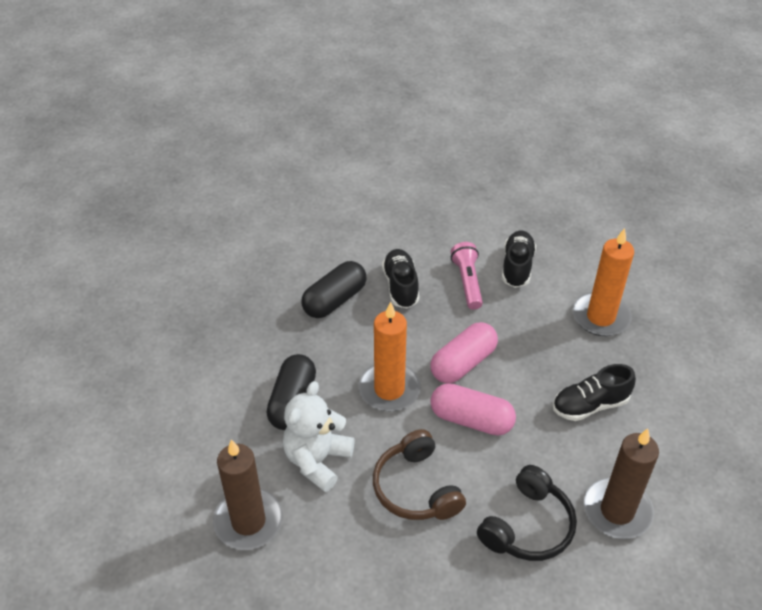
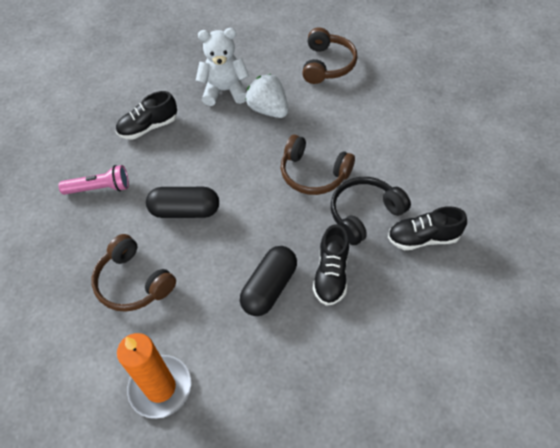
brown candle: 2 -> 0
brown headphones: 1 -> 3
orange candle: 2 -> 1
pink capsule: 2 -> 0
white strawberry: 0 -> 1

